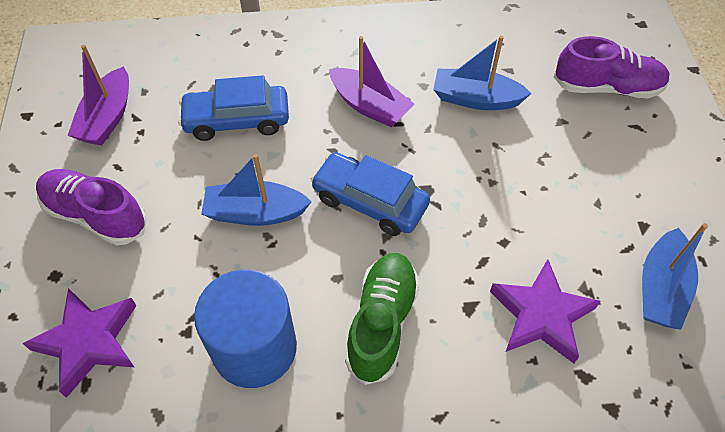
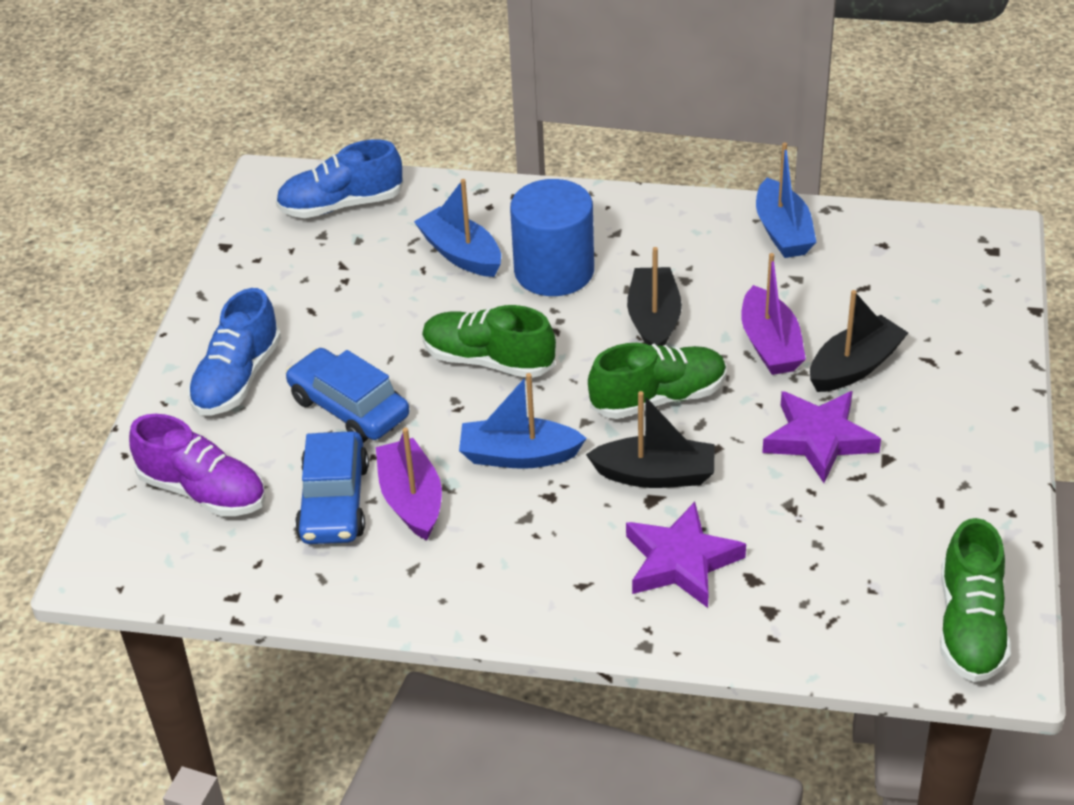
black boat: 0 -> 3
blue shoe: 0 -> 2
green shoe: 1 -> 3
purple shoe: 2 -> 1

